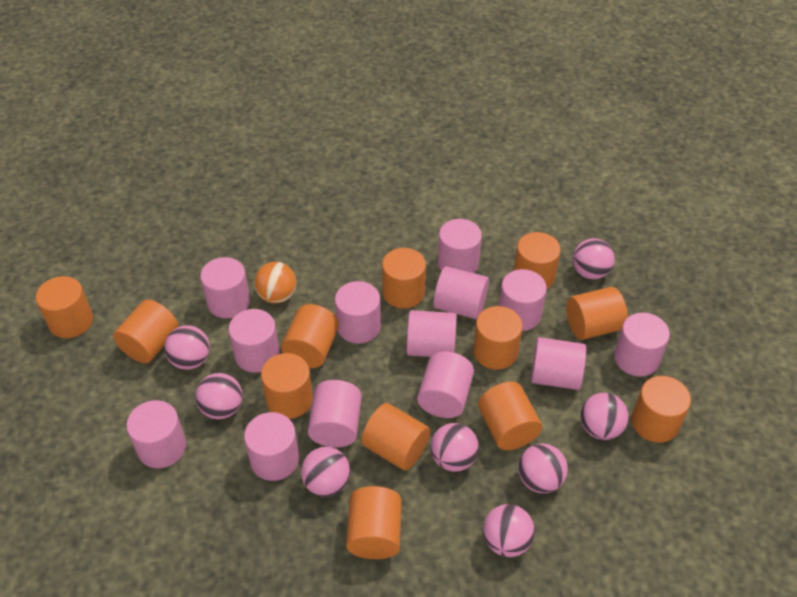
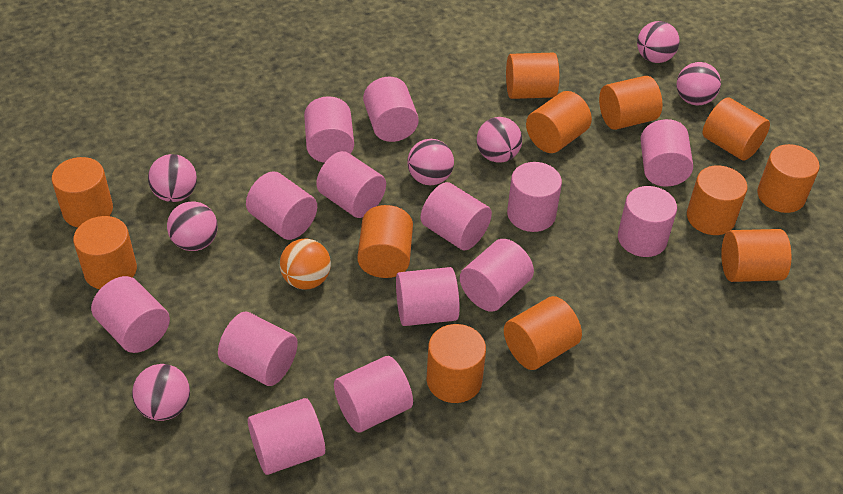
pink ball: 8 -> 7
pink cylinder: 13 -> 14

